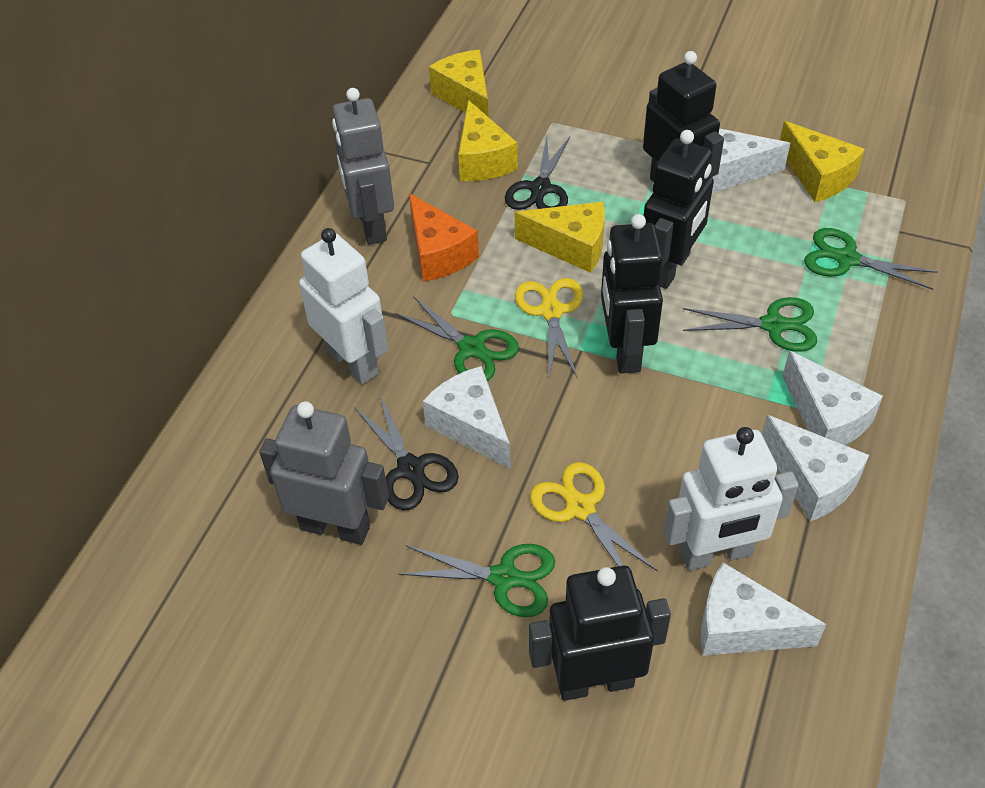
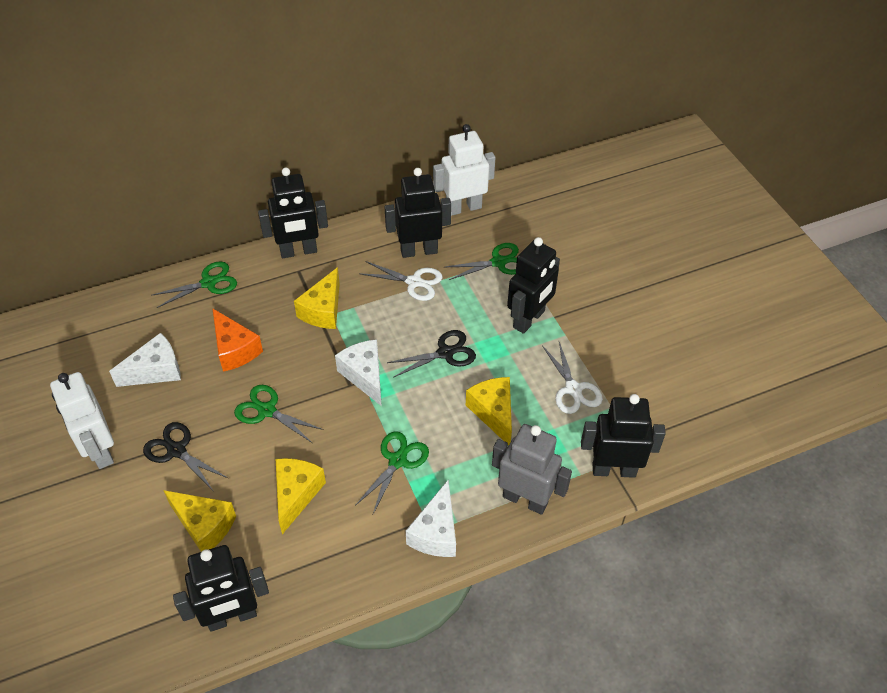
black robot: 4 -> 5
grey robot: 2 -> 1
white cheese: 5 -> 3
white scissors: 0 -> 2
yellow scissors: 2 -> 0

